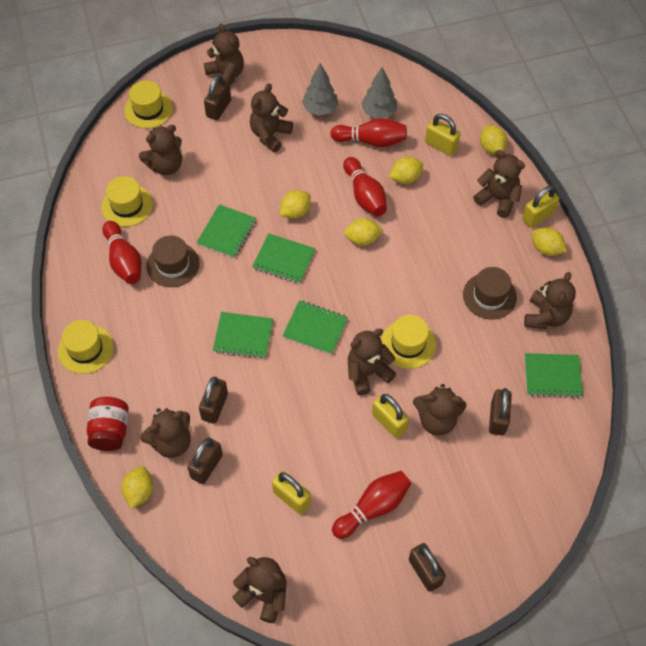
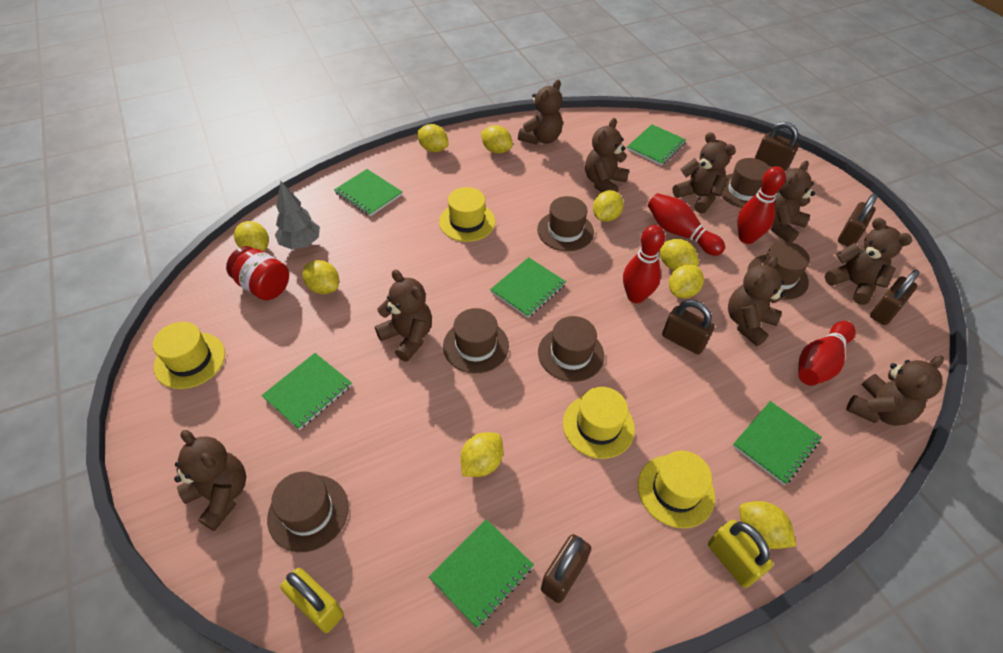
brown hat: 2 -> 6
green notebook: 5 -> 6
grey tree: 2 -> 1
yellow lemon: 6 -> 9
yellow padlock: 4 -> 2

